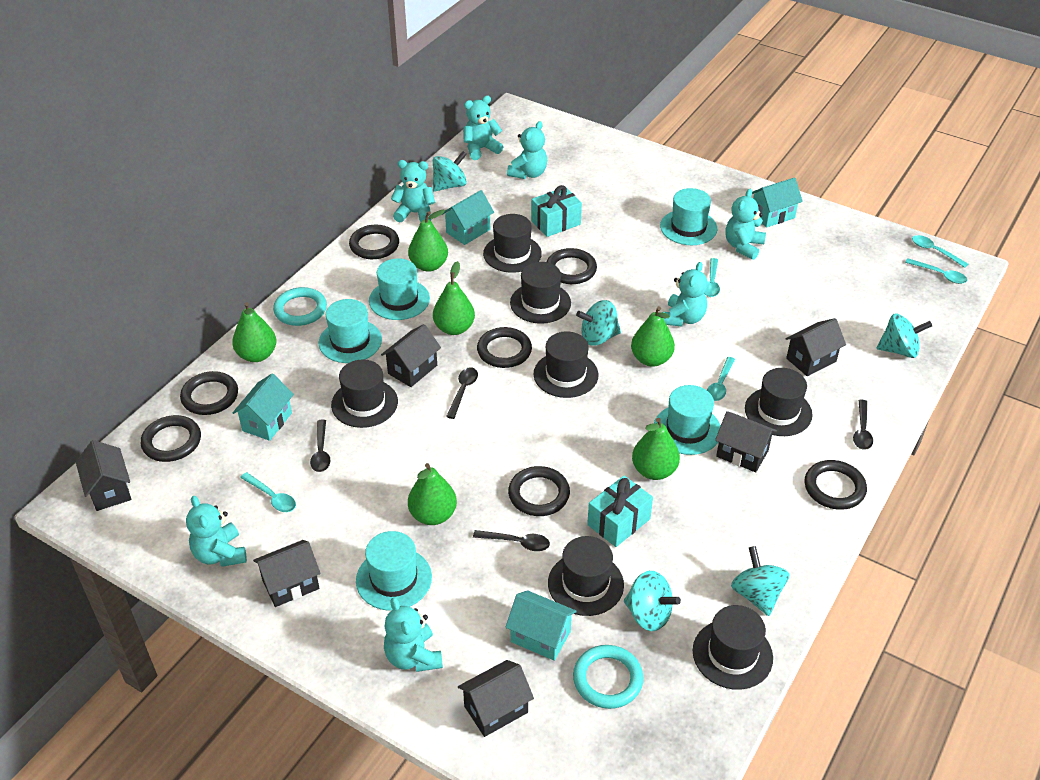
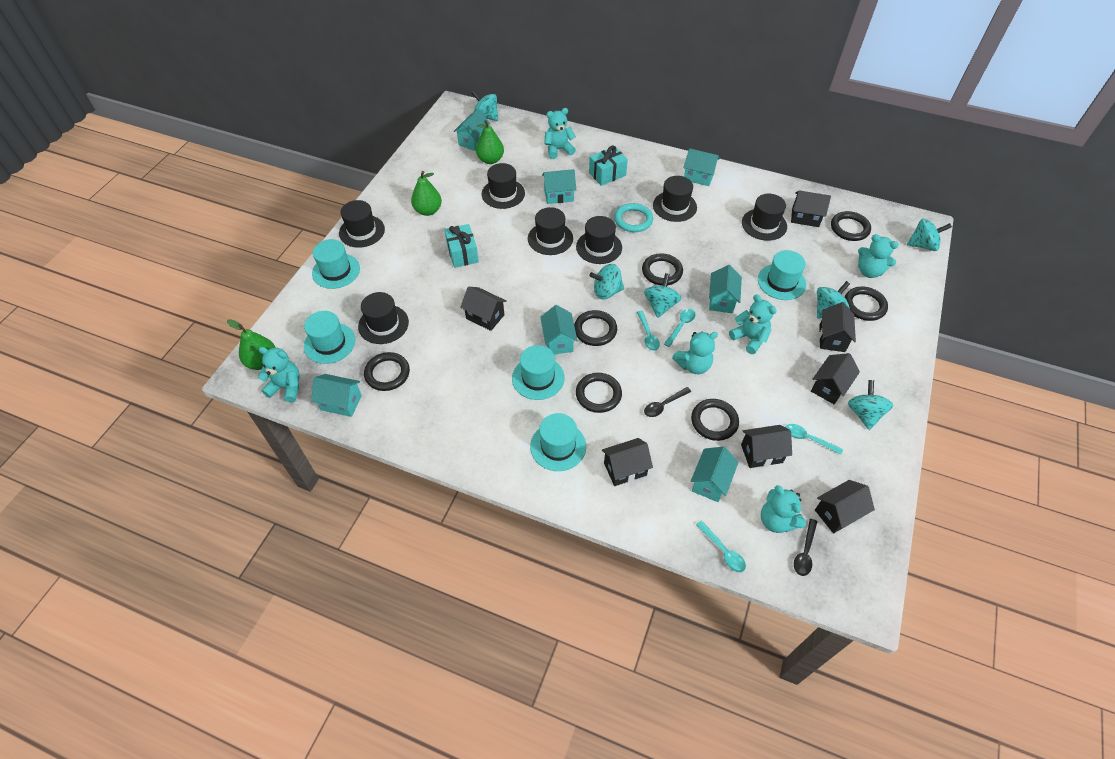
black house: 6 -> 7
black spoon: 4 -> 2
green pear: 6 -> 3
turquoise house: 4 -> 7
turquoise ring: 2 -> 1
turquoise spinning top: 5 -> 6
turquoise spoon: 5 -> 4
turquoise teddy bear: 7 -> 6

